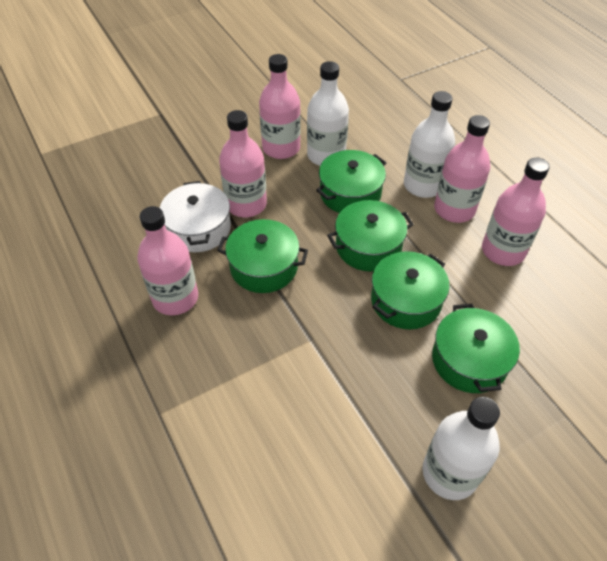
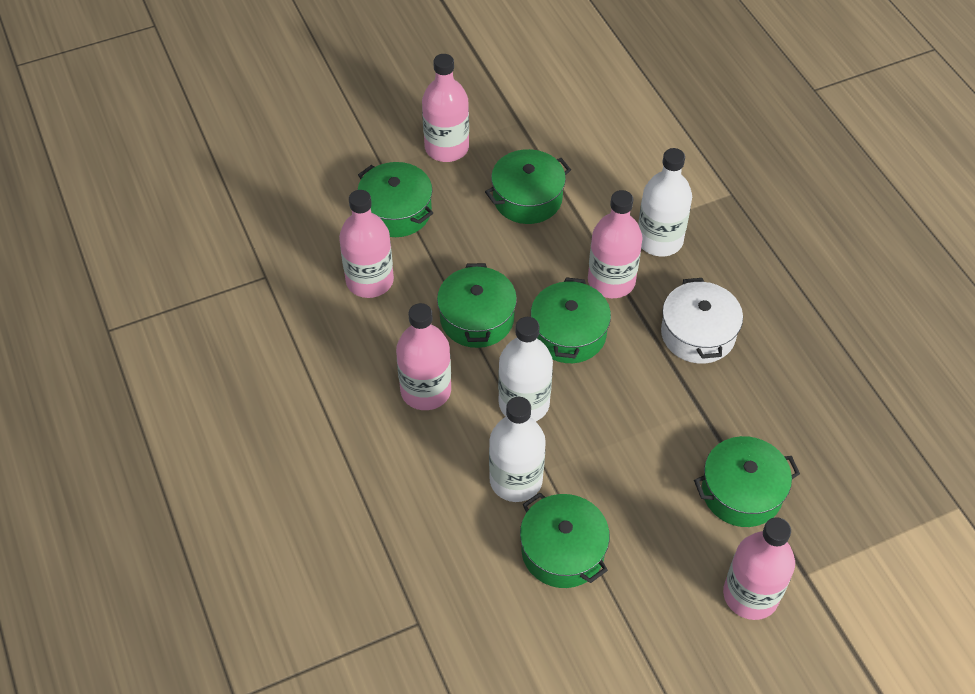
green pot: 5 -> 6

